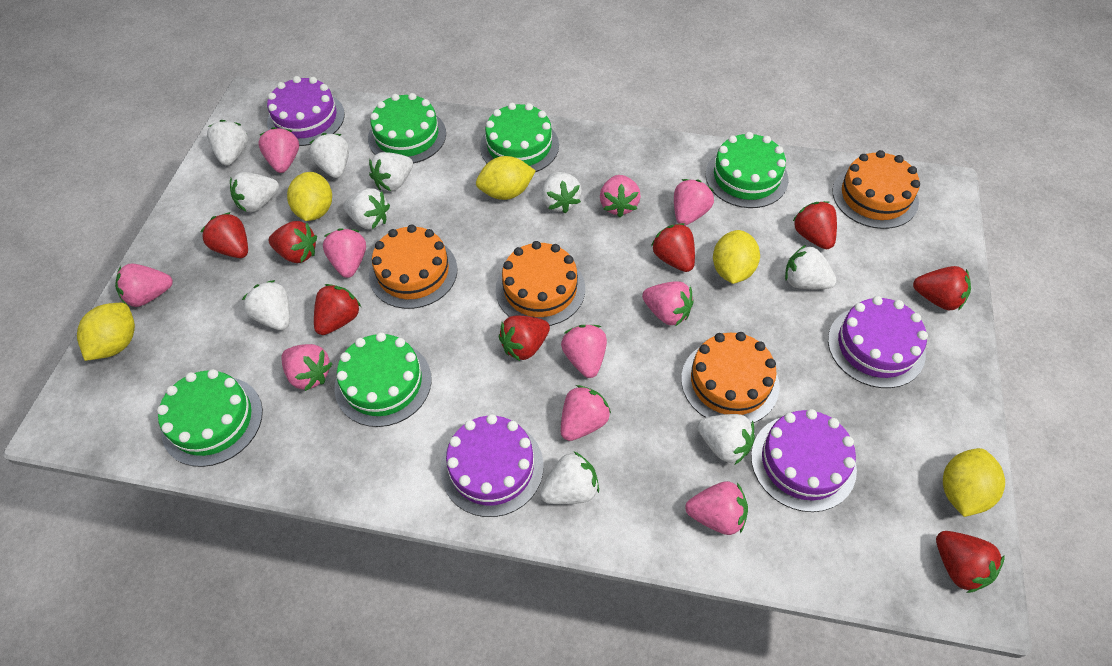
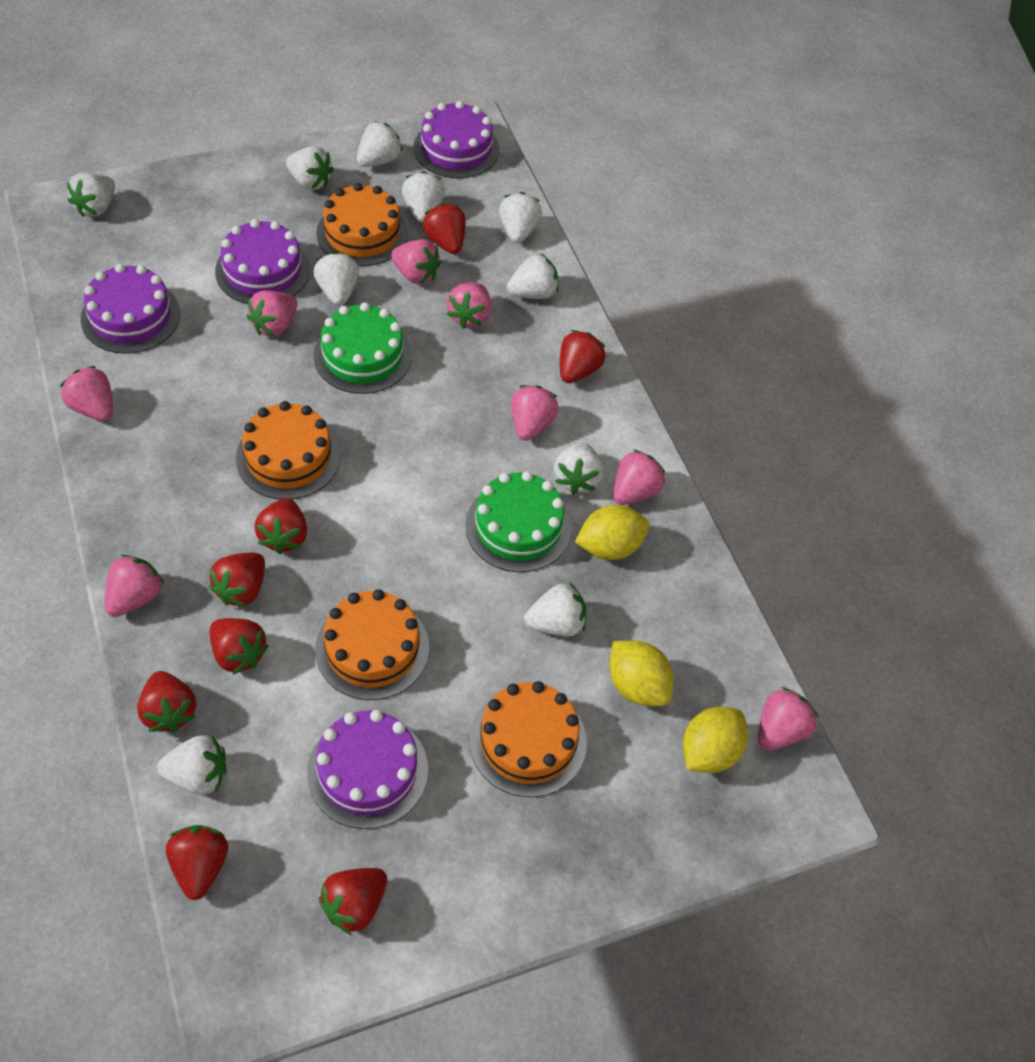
green cake: 5 -> 2
pink strawberry: 10 -> 8
yellow lemon: 5 -> 3

